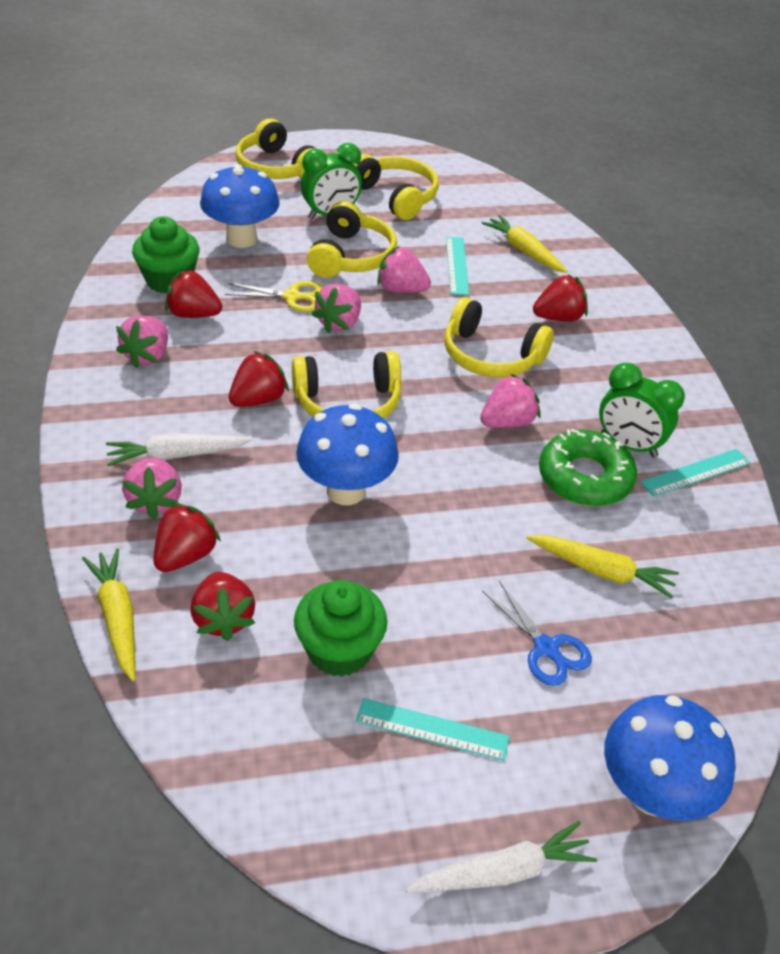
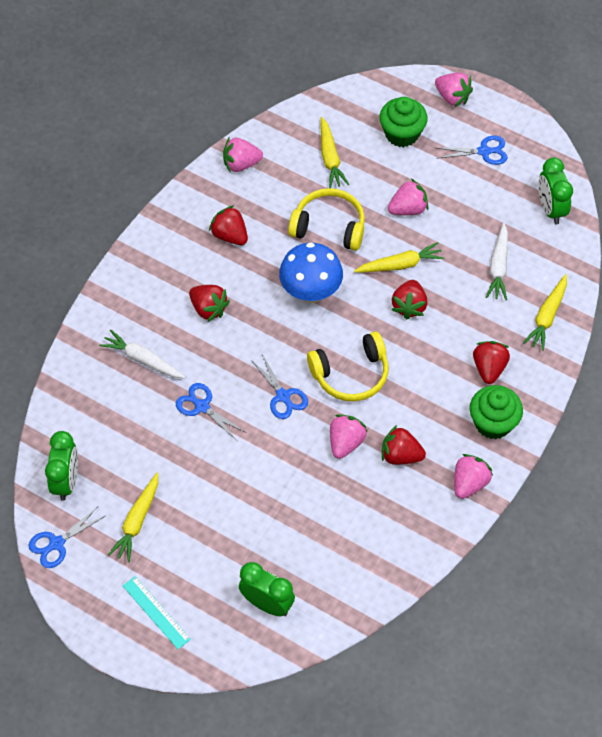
blue mushroom: 3 -> 1
blue scissors: 1 -> 4
green clock: 2 -> 3
green donut: 1 -> 0
turquoise ruler: 3 -> 1
yellow carrot: 3 -> 4
yellow headphones: 5 -> 2
yellow scissors: 1 -> 0

